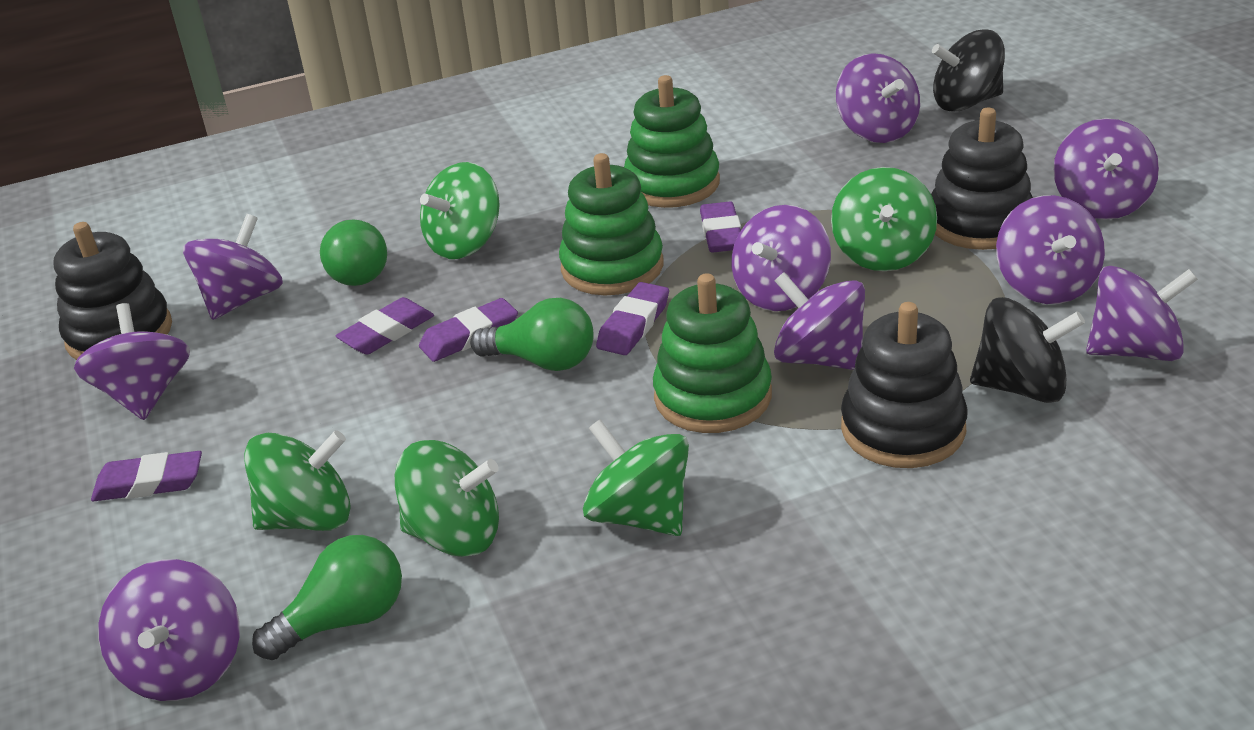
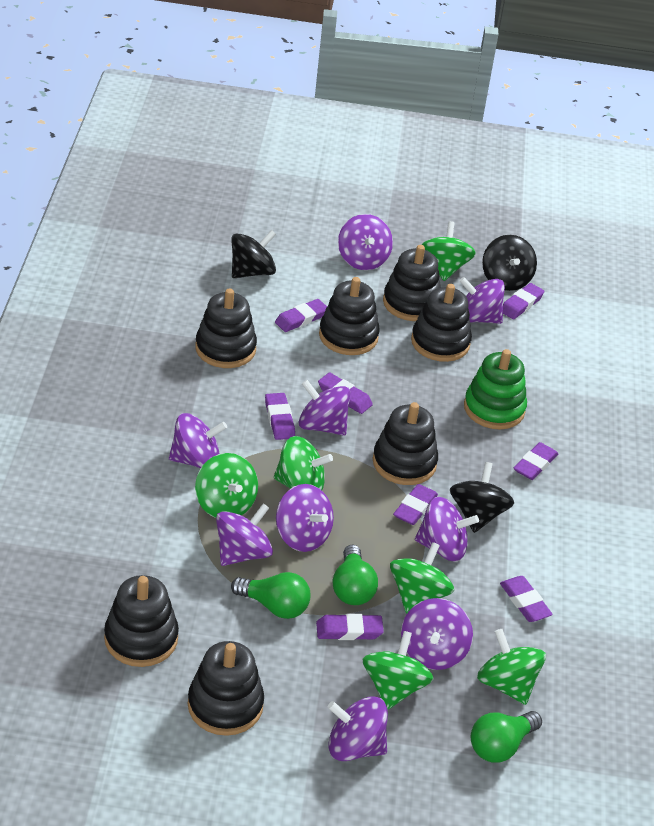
black spinning top: 2 -> 3
black stacking toy: 3 -> 7
green spinning top: 5 -> 6
green stacking toy: 3 -> 1
purple eraser: 5 -> 8

